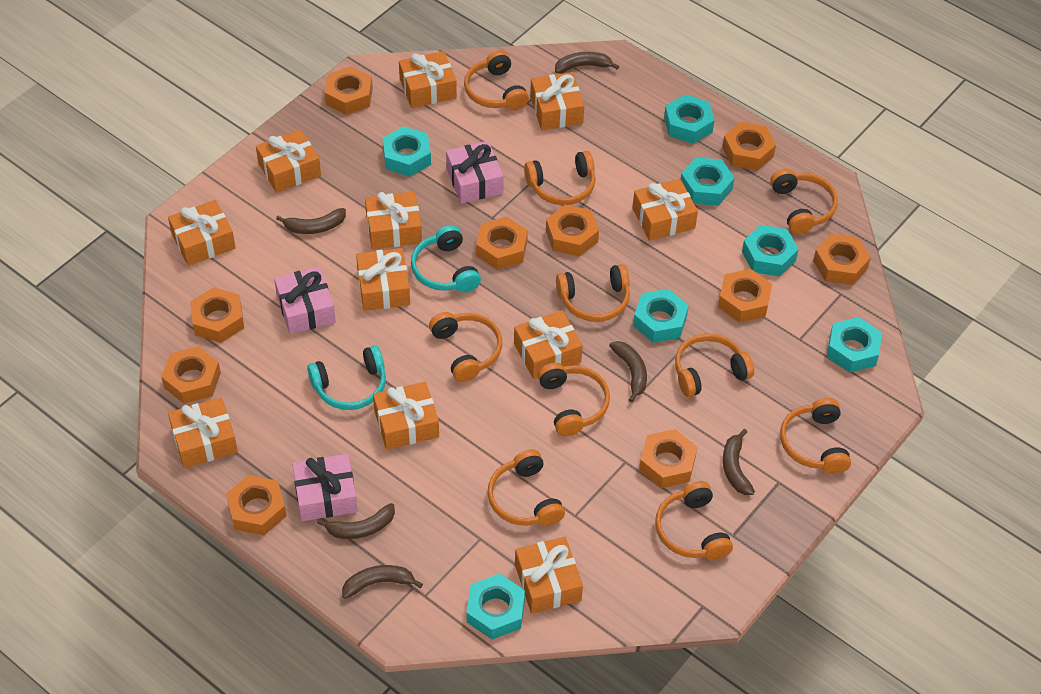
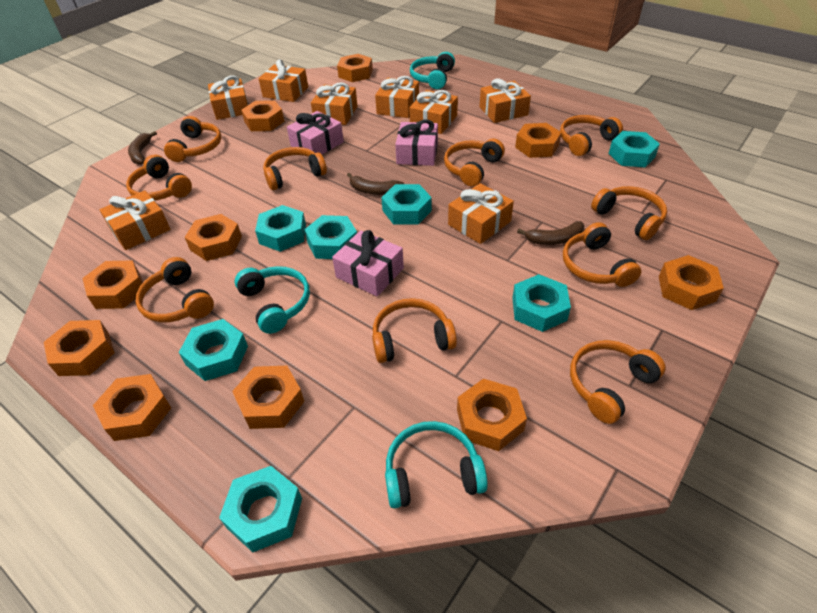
brown banana: 6 -> 3
orange gift: 11 -> 8
turquoise headphones: 2 -> 3

